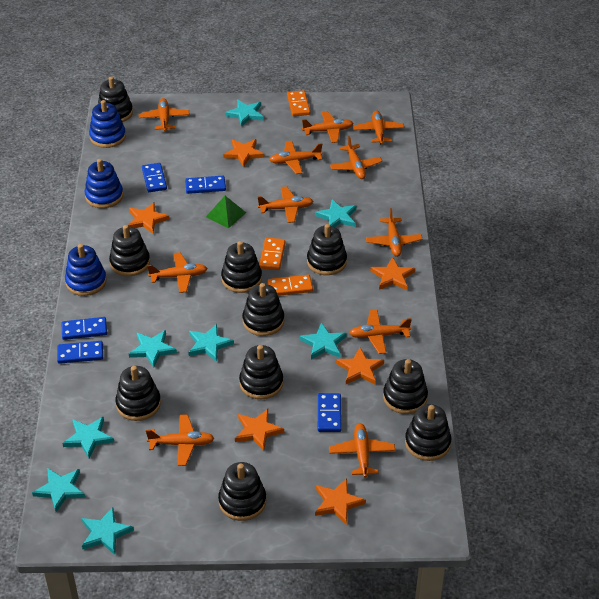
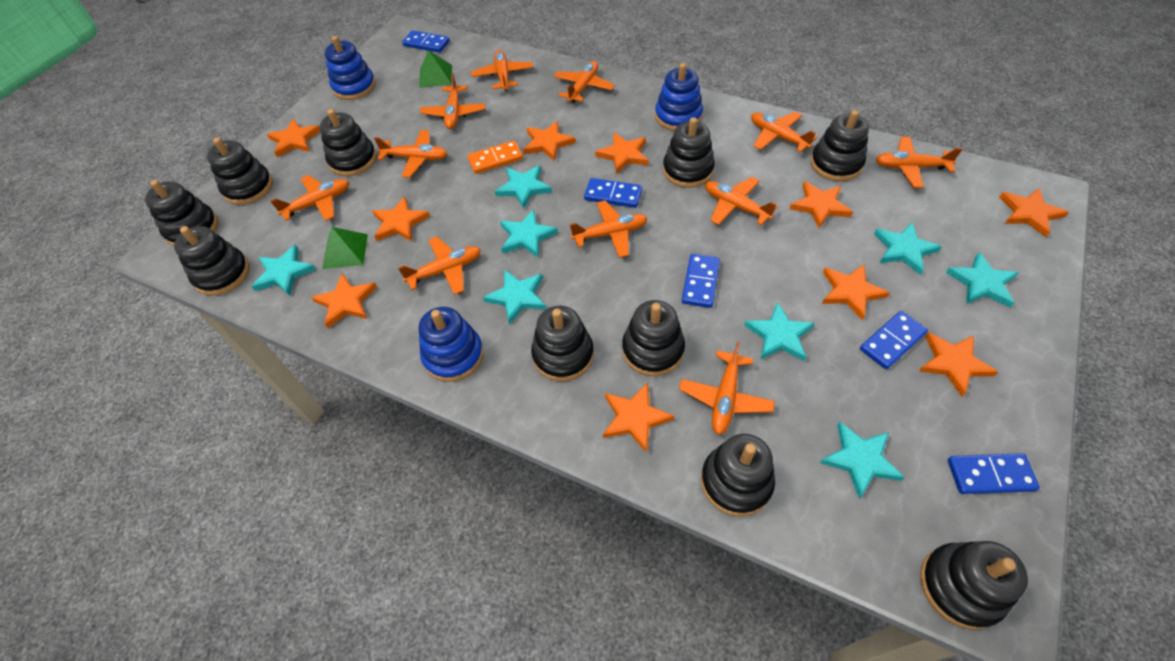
green pyramid: 1 -> 2
orange domino: 3 -> 1
orange star: 6 -> 10

